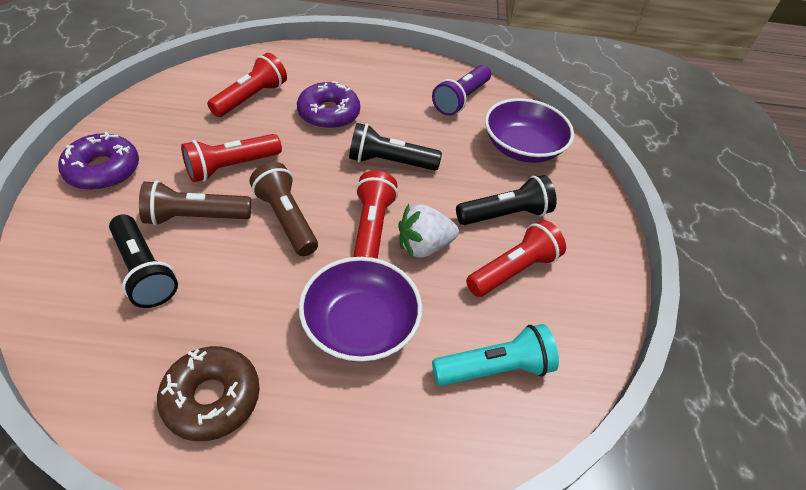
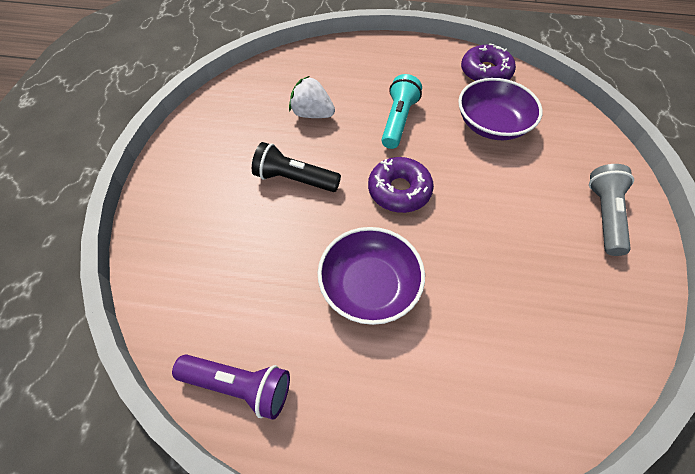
black flashlight: 3 -> 1
brown donut: 1 -> 0
brown flashlight: 2 -> 0
grey flashlight: 0 -> 1
red flashlight: 4 -> 0

